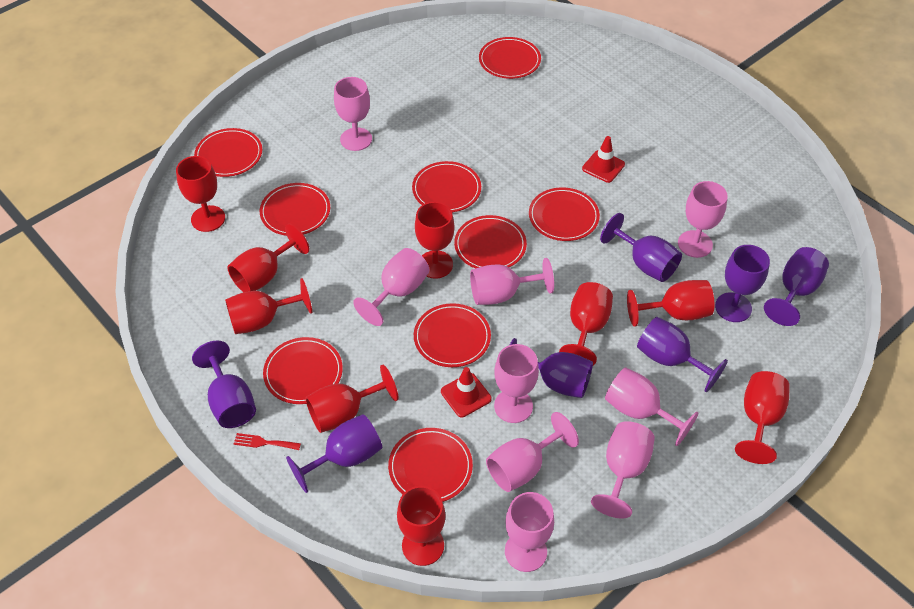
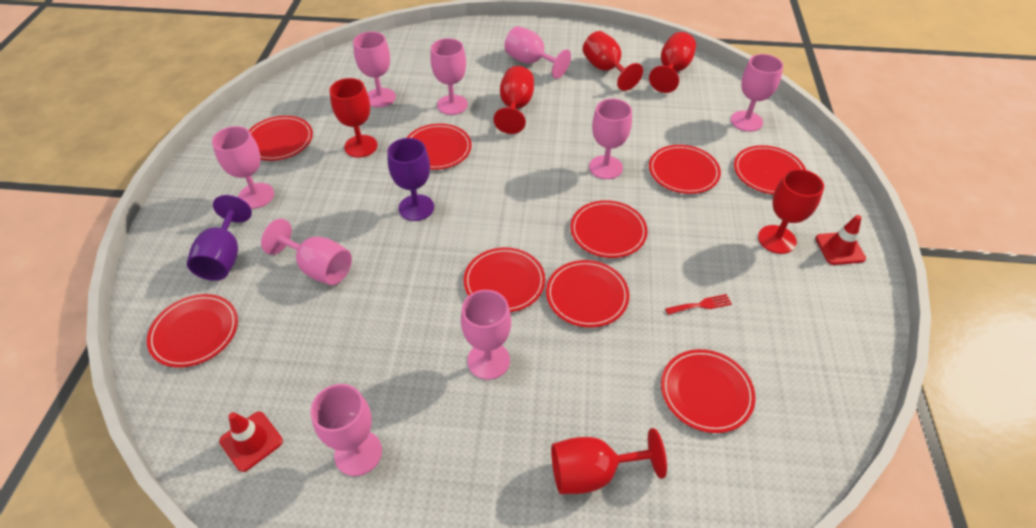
purple goblet: 7 -> 2
red goblet: 9 -> 6

